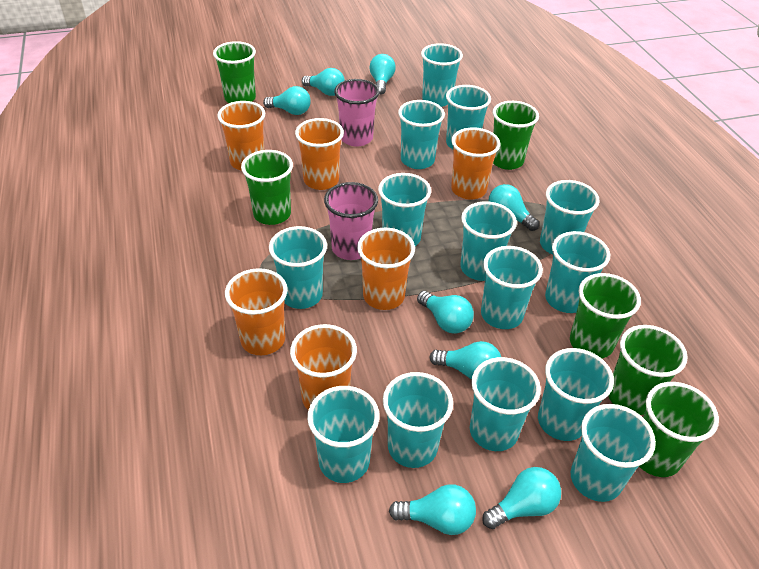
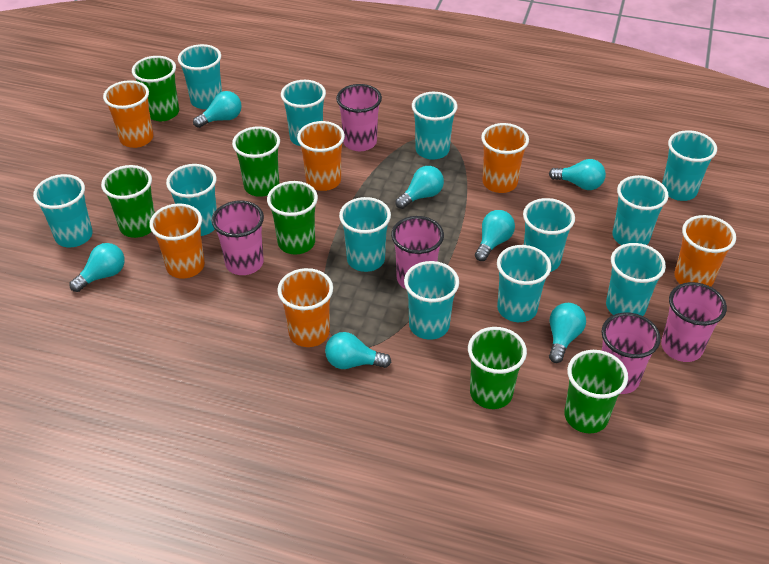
pink cup: 2 -> 5
turquoise cup: 14 -> 12
turquoise light bulb: 8 -> 7

